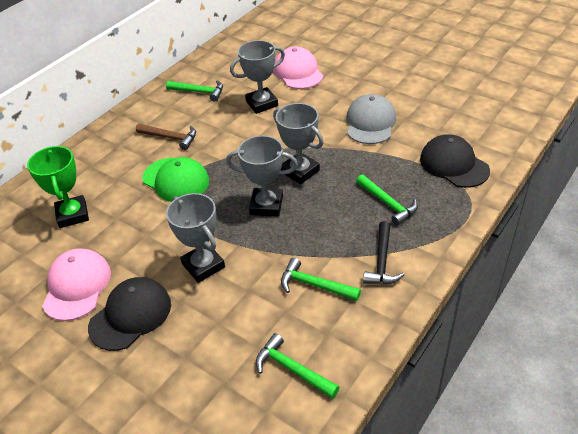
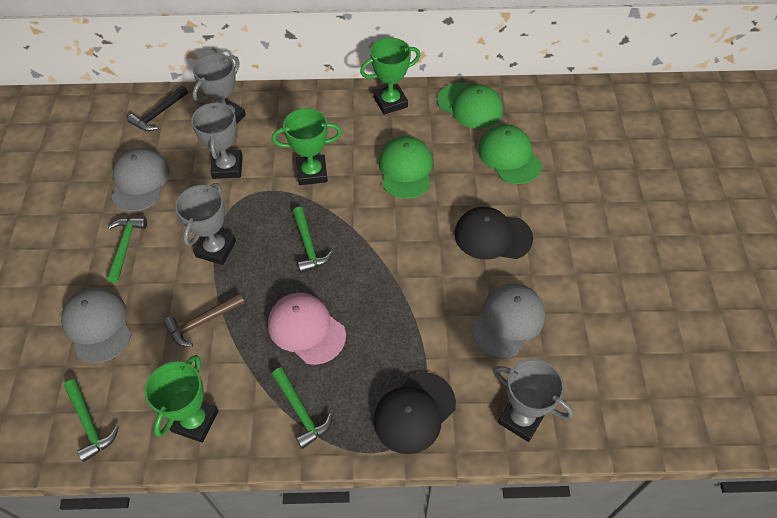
green cap: 1 -> 3
green trophy: 1 -> 3
grey cap: 1 -> 3
pink cap: 2 -> 1

